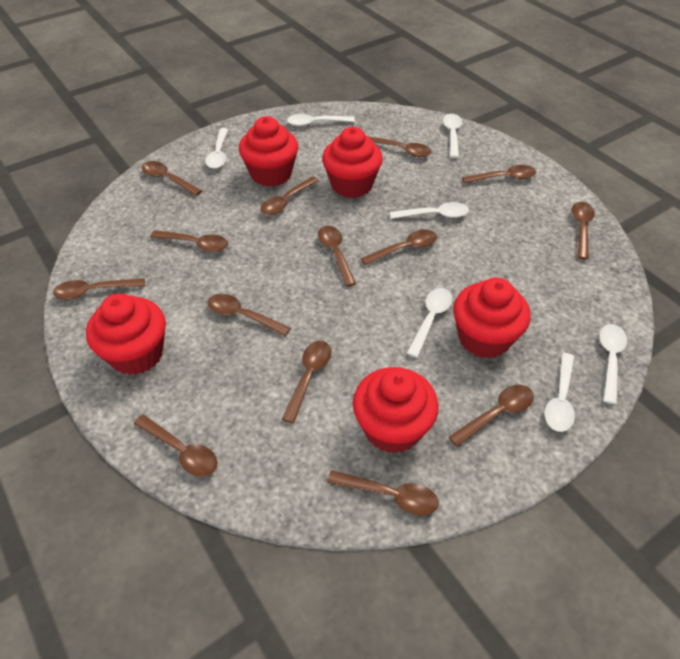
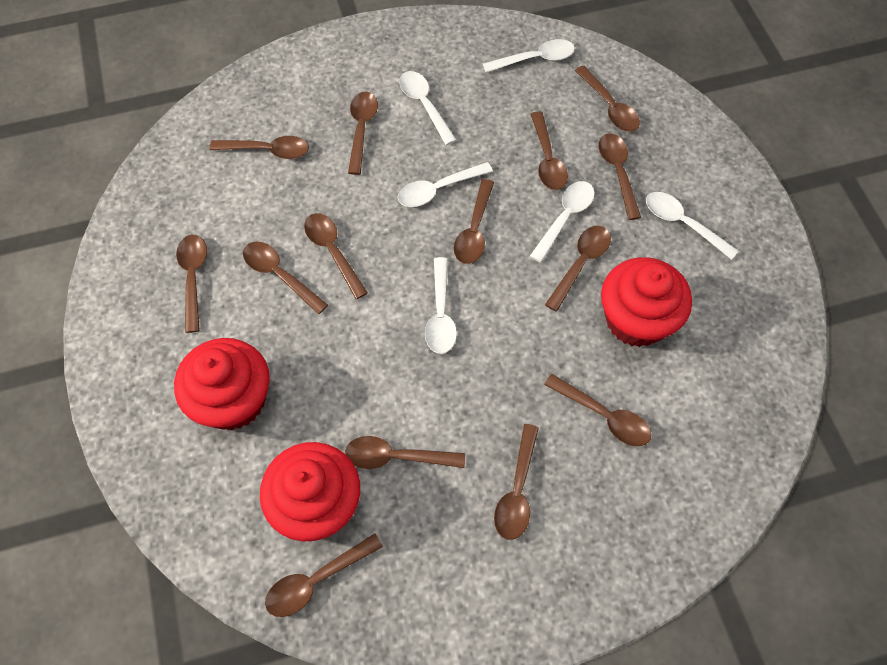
red cupcake: 5 -> 3
white spoon: 7 -> 6

